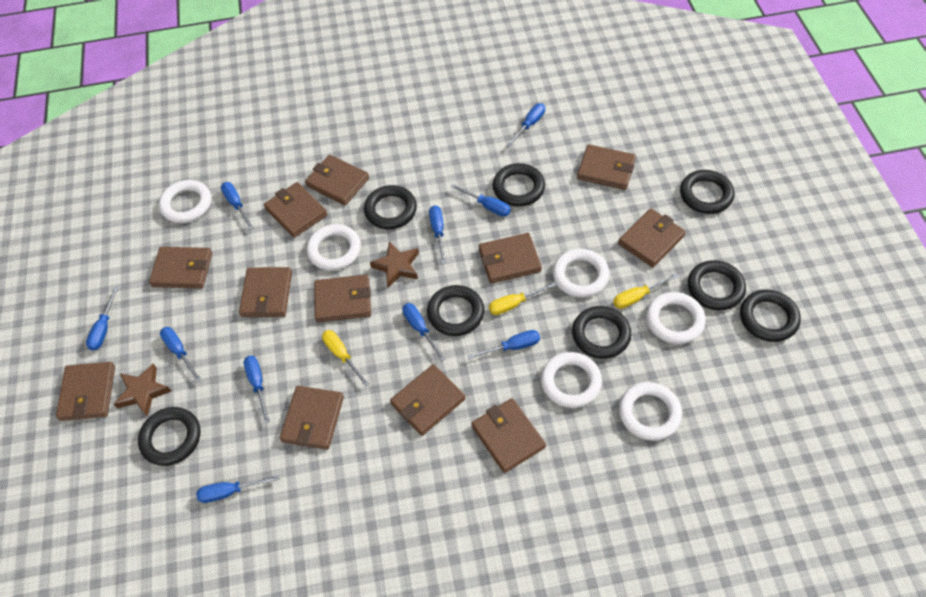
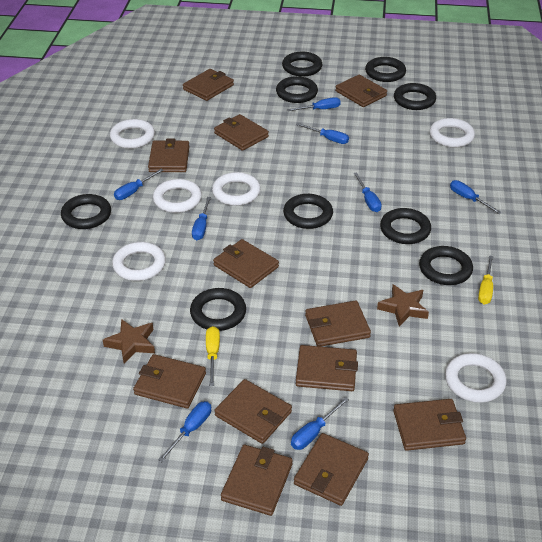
black ring: 8 -> 9
blue screwdriver: 10 -> 8
yellow screwdriver: 3 -> 2

